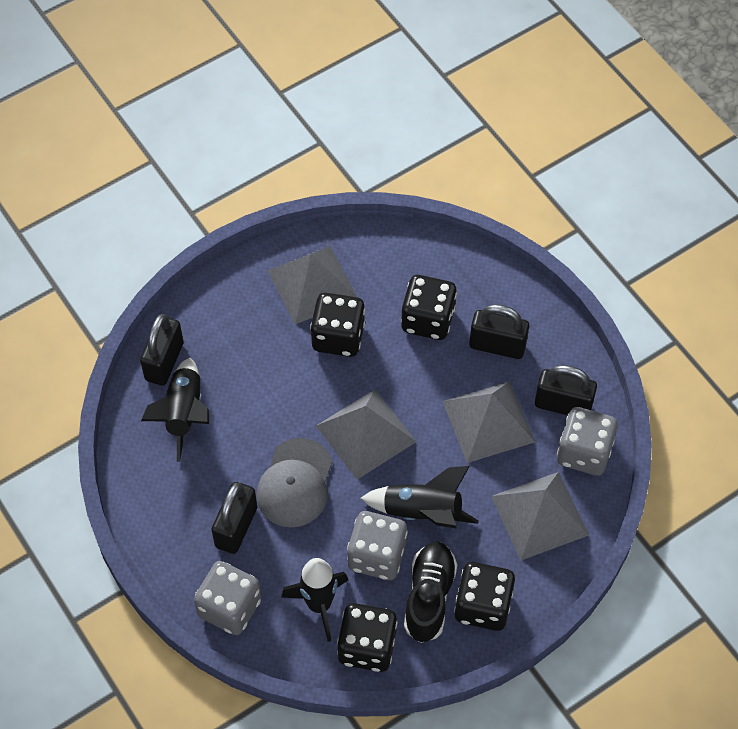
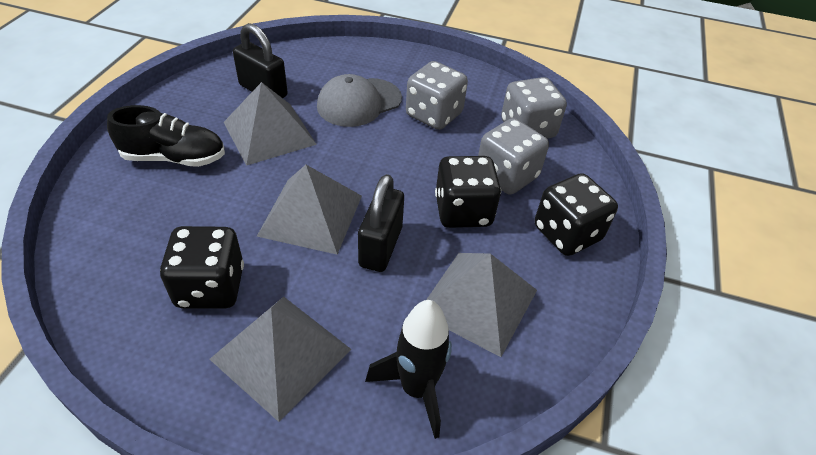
black dice: 4 -> 3
black padlock: 4 -> 2
black rocket: 3 -> 1

